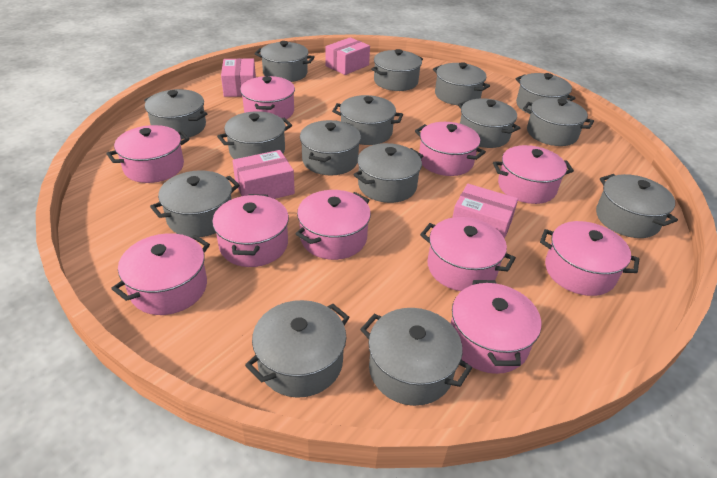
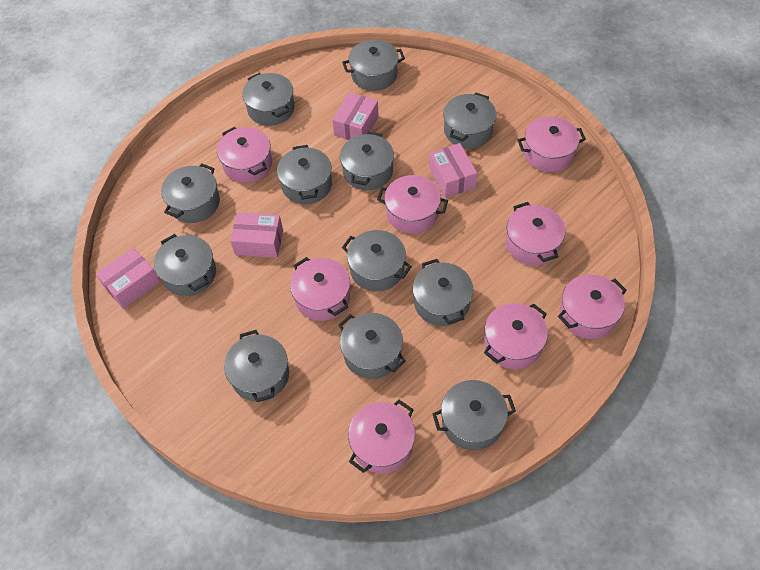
grey pot: 15 -> 12
pink pot: 10 -> 8

